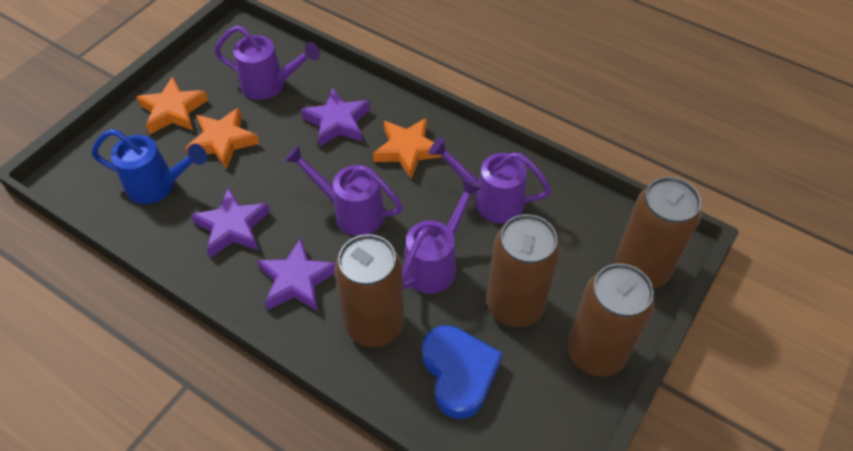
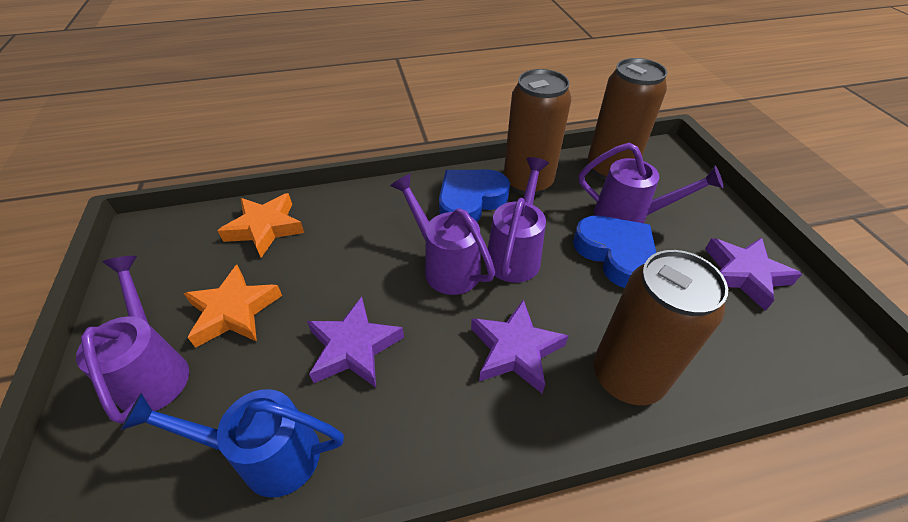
blue heart: 1 -> 2
brown can: 4 -> 3
orange star: 3 -> 2

